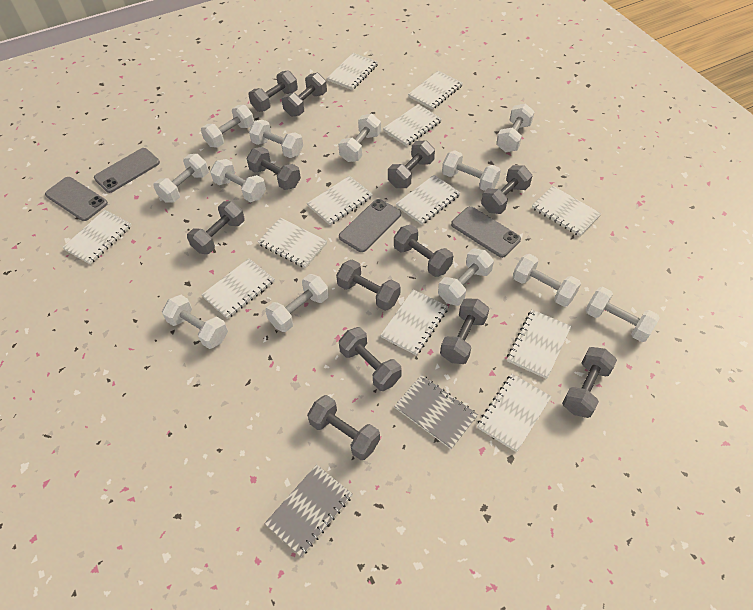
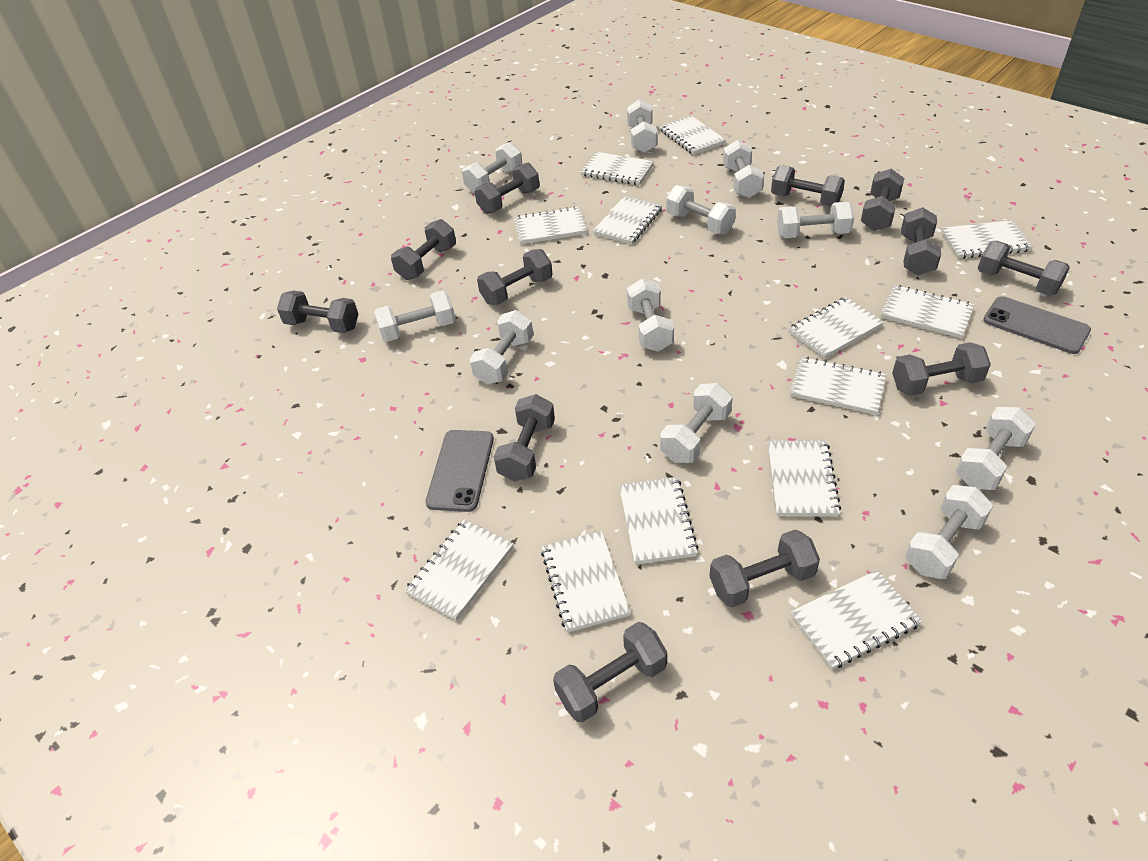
grey notebook: 2 -> 0
grey phone: 4 -> 2
white dumbbell: 12 -> 11
white notebook: 12 -> 13

